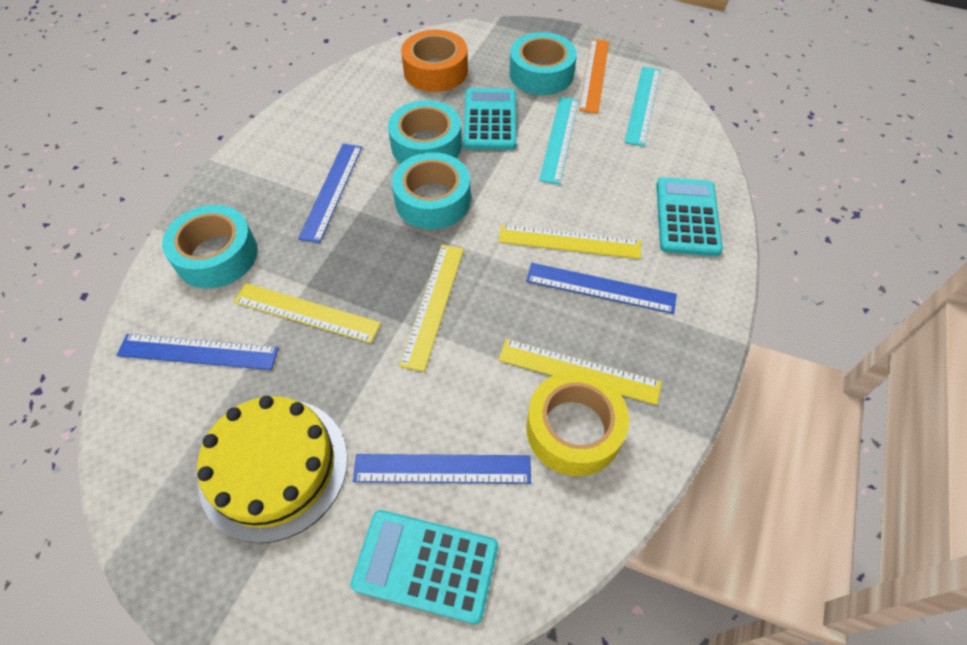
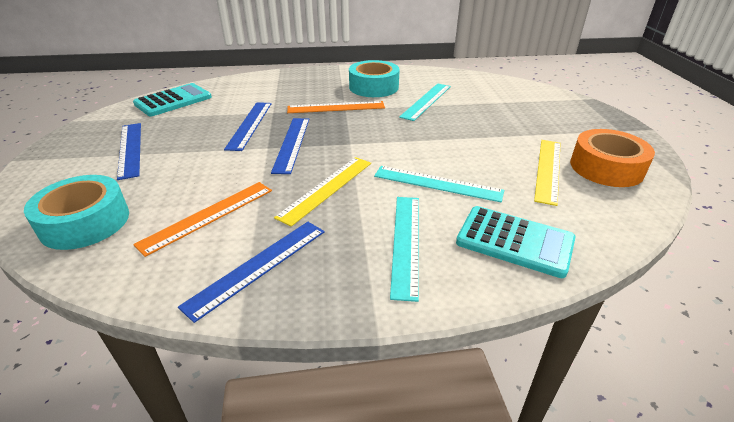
orange ruler: 1 -> 2
turquoise calculator: 3 -> 2
turquoise ruler: 2 -> 3
turquoise tape: 4 -> 2
yellow cake: 1 -> 0
yellow ruler: 4 -> 2
yellow tape: 1 -> 0

